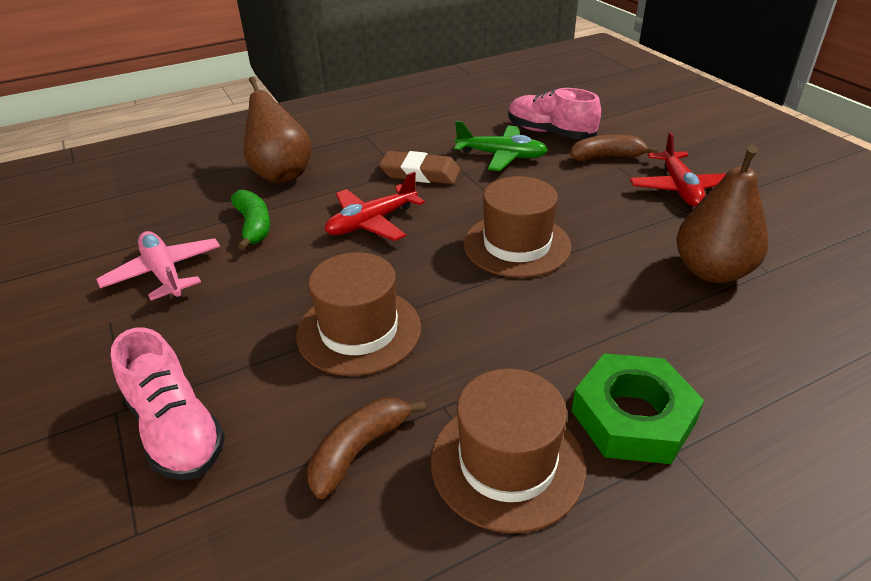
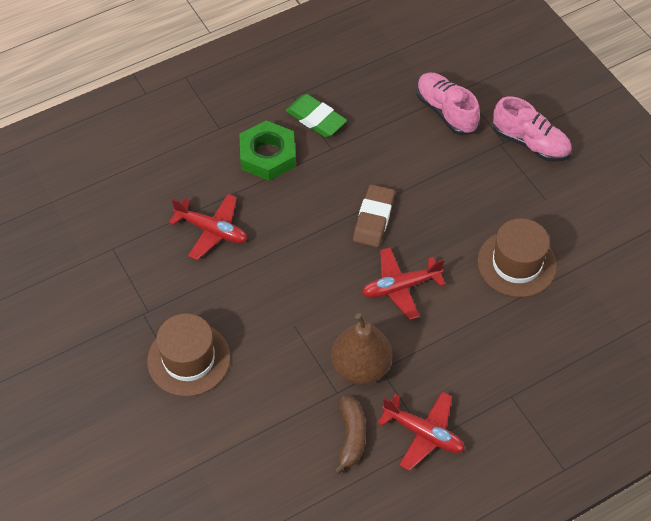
brown banana: 2 -> 1
brown hat: 3 -> 2
brown pear: 2 -> 1
green banana: 1 -> 0
green eraser: 0 -> 1
green plane: 1 -> 0
pink plane: 1 -> 0
red plane: 2 -> 3

